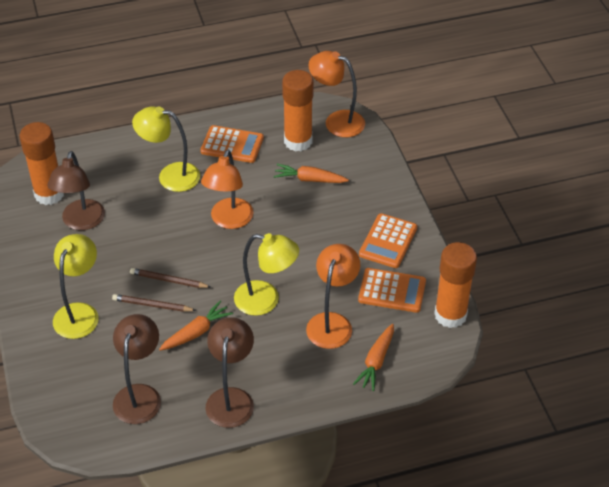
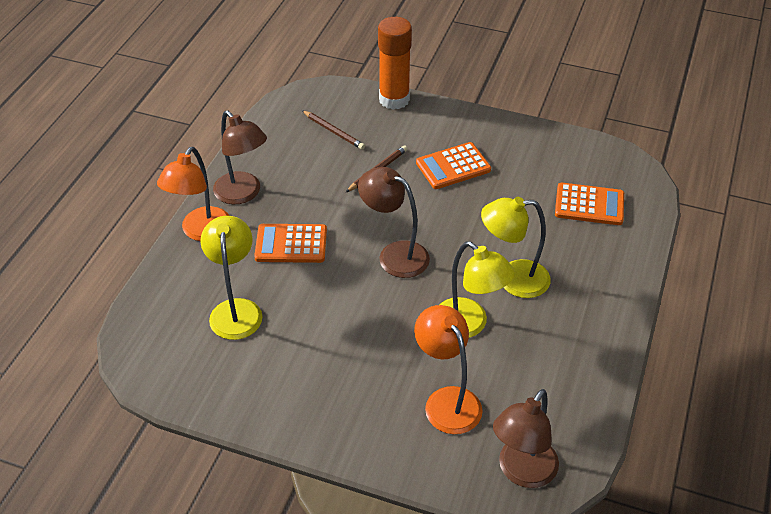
orange carrot: 3 -> 0
orange glue stick: 3 -> 1
orange lamp: 3 -> 2

